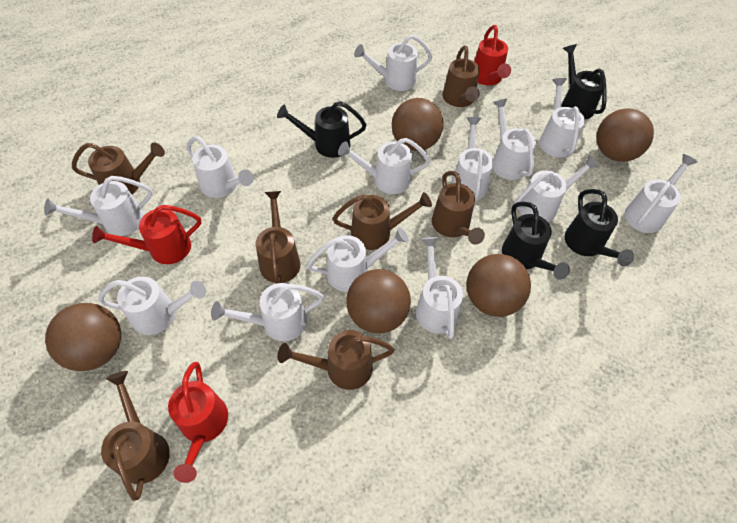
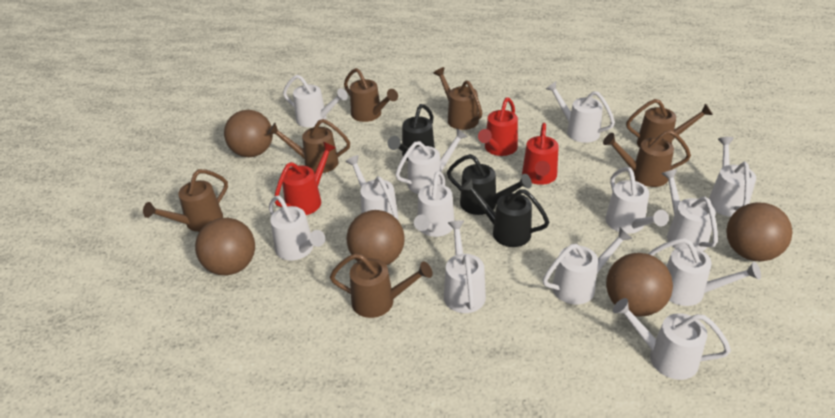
black watering can: 4 -> 3

